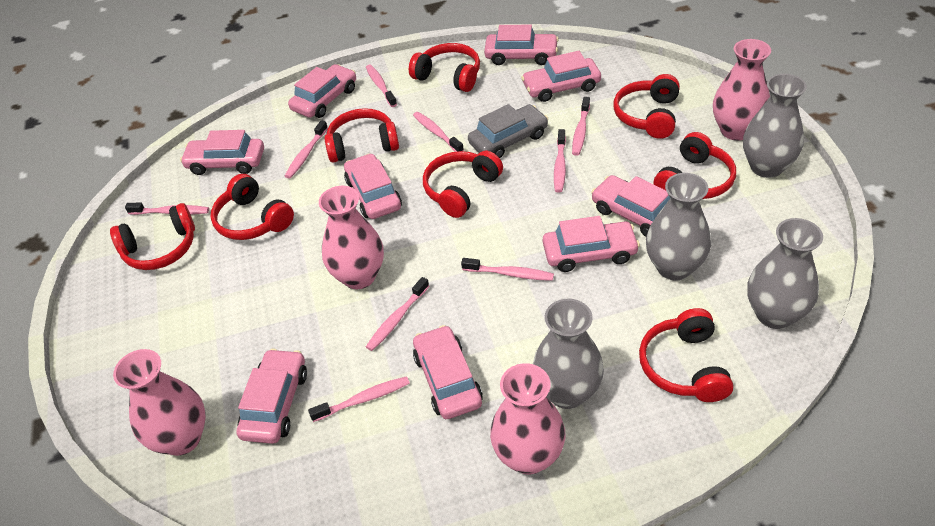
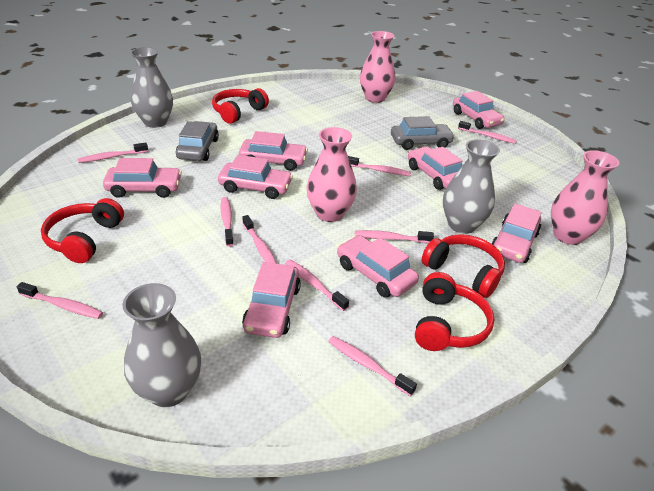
grey car: 1 -> 2
grey vase: 4 -> 3
pink car: 9 -> 8
pink vase: 4 -> 3
red headphones: 8 -> 4

